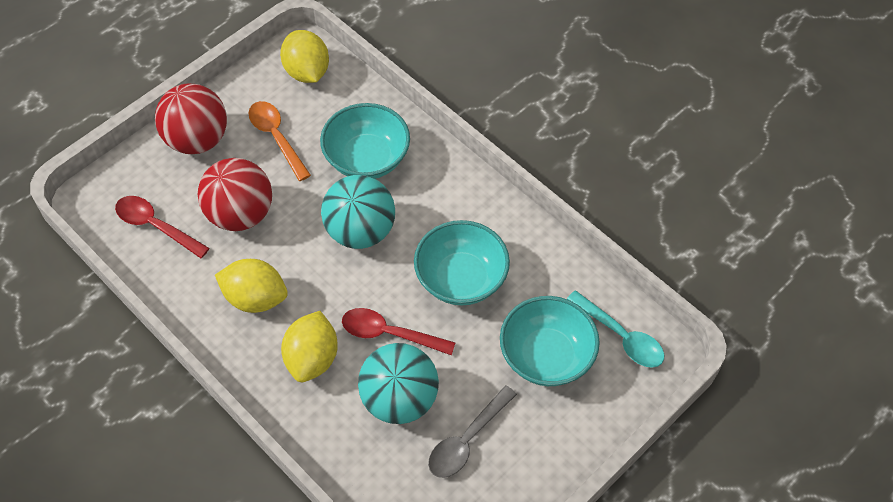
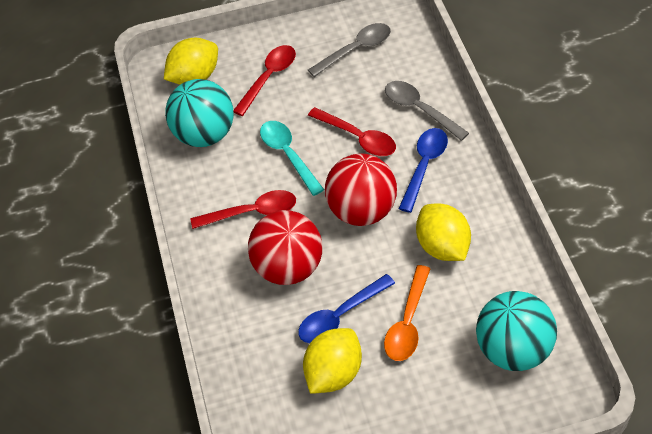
blue spoon: 0 -> 2
grey spoon: 1 -> 2
red spoon: 2 -> 3
turquoise bowl: 3 -> 0

